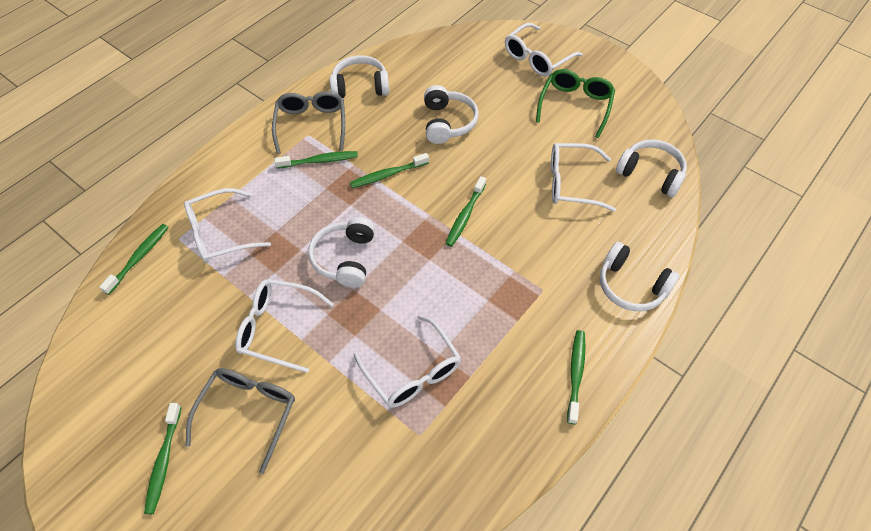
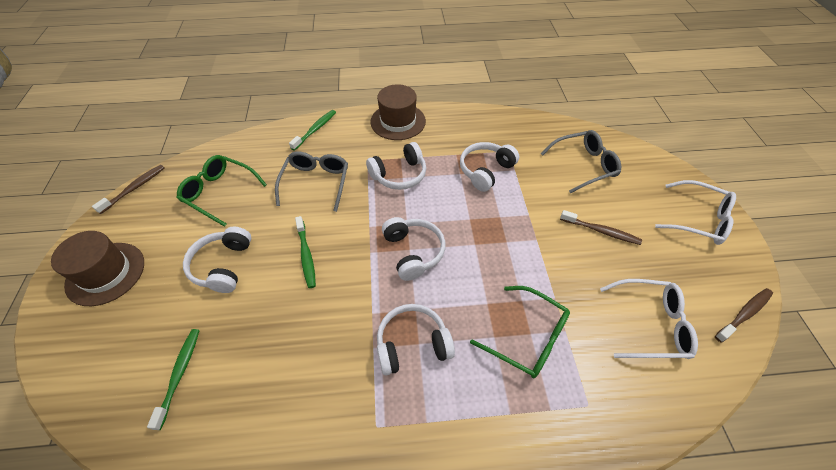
brown hat: 0 -> 2
brown toothbrush: 0 -> 3
green glasses: 1 -> 2
green toothbrush: 6 -> 3
white glasses: 5 -> 2

